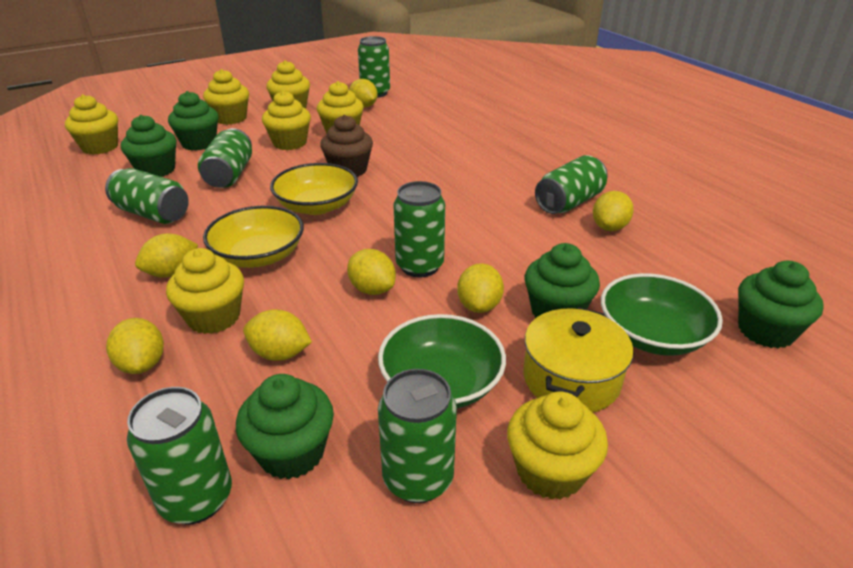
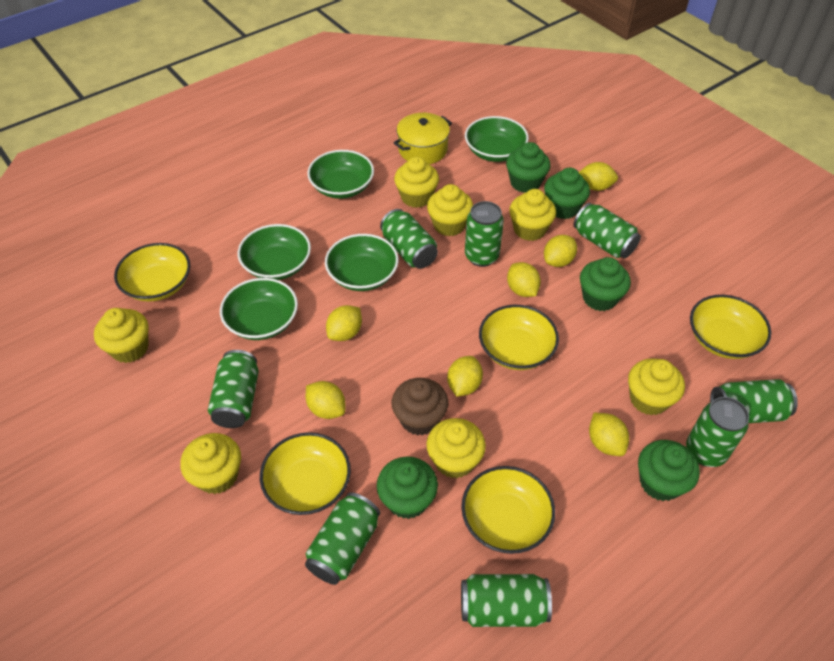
green bowl: 2 -> 5
green can: 7 -> 8
yellow bowl: 2 -> 5

